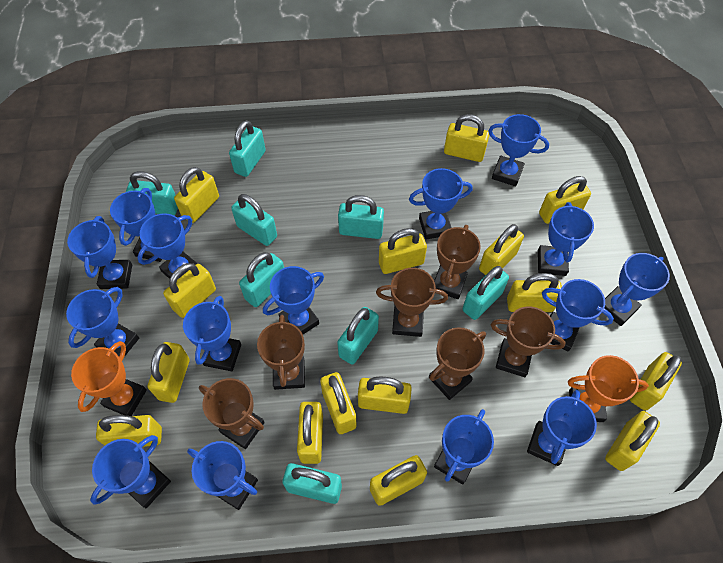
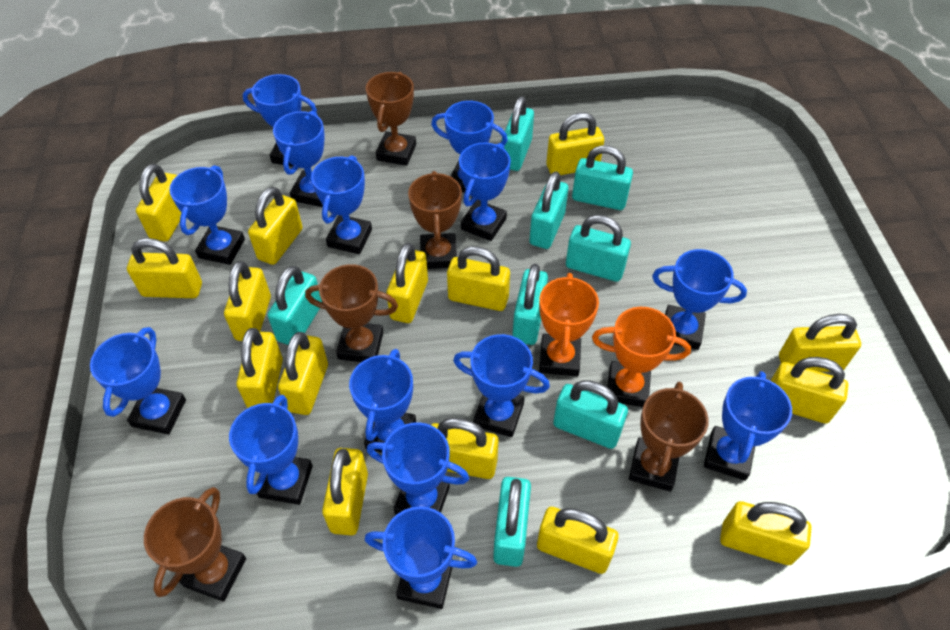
blue trophy: 15 -> 14
brown trophy: 6 -> 5

